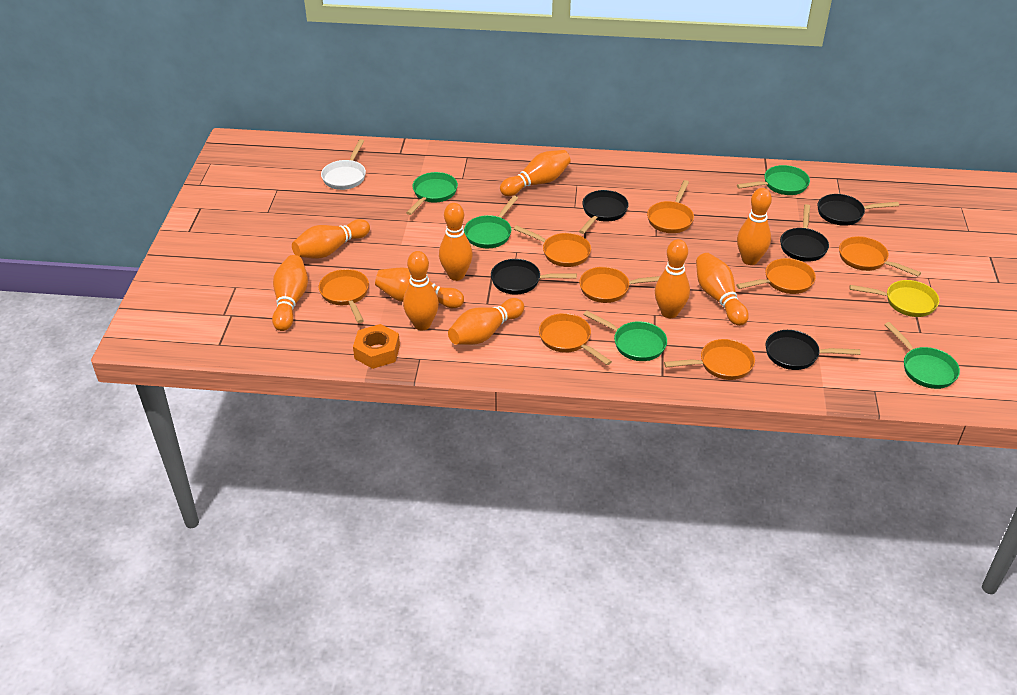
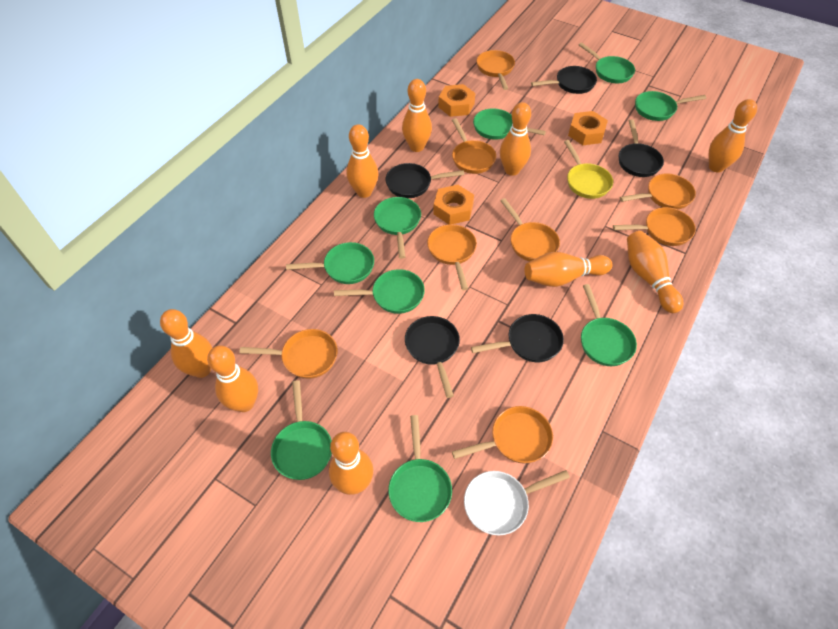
green pan: 5 -> 9
orange bowling pin: 10 -> 9
orange nut: 1 -> 3

